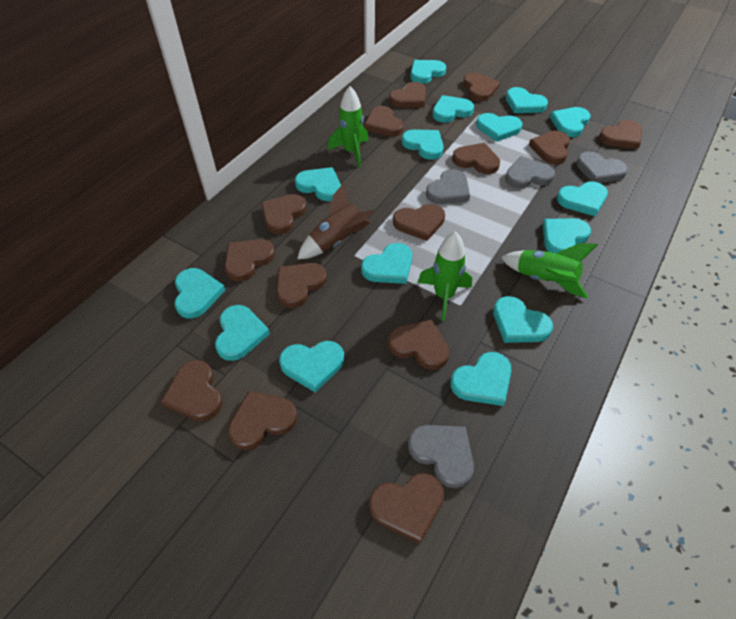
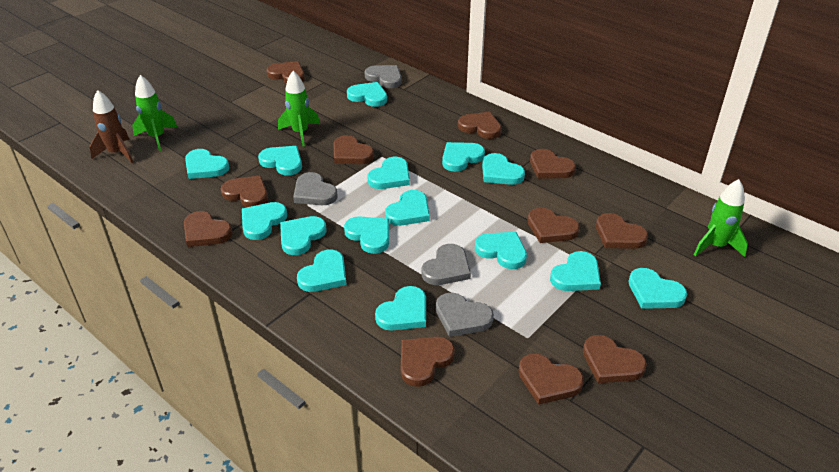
brown heart: 14 -> 11

